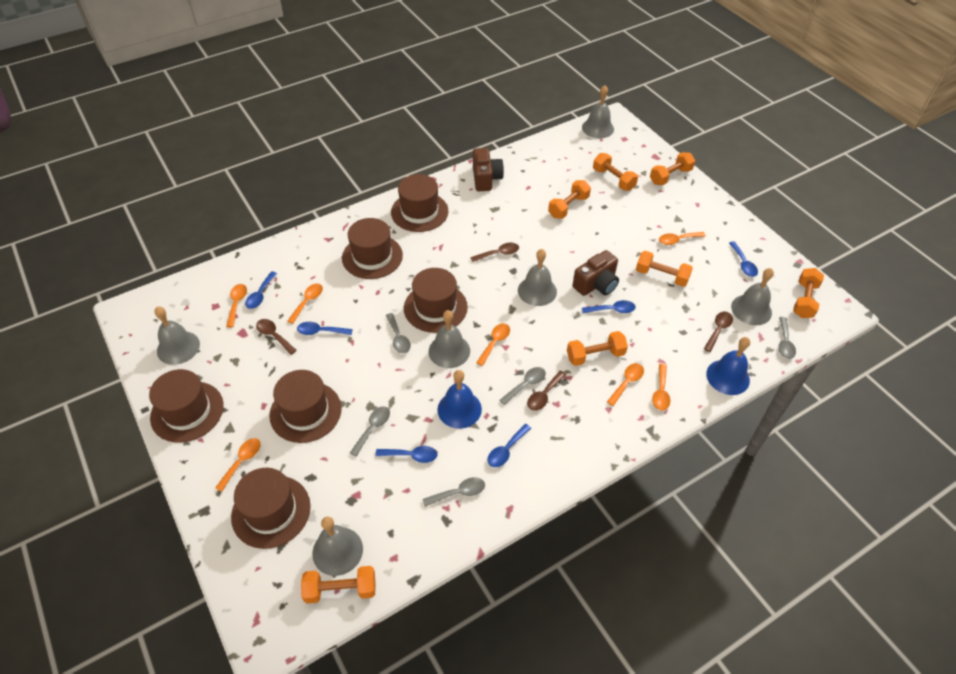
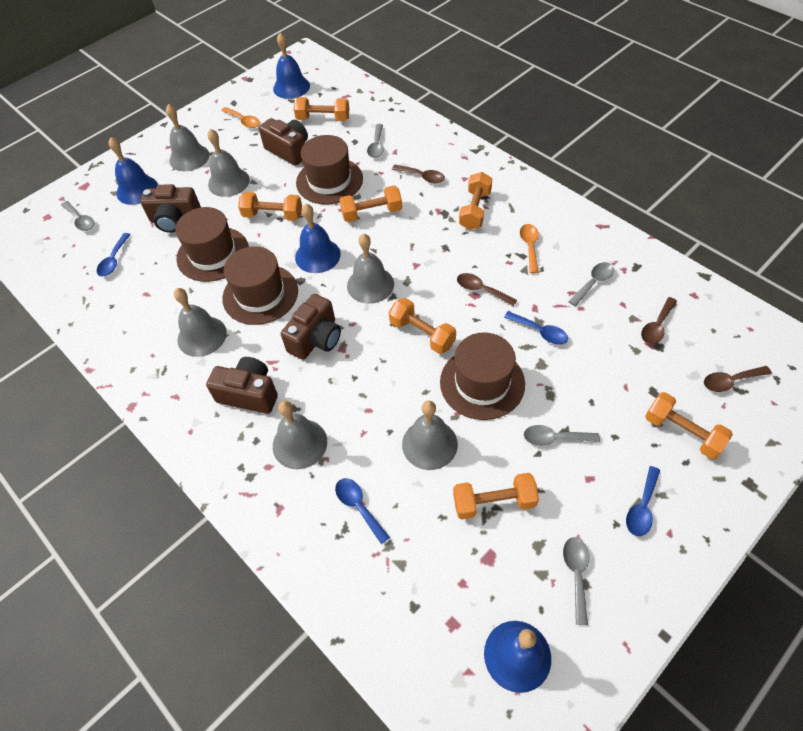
blue bell: 2 -> 4
blue spoon: 6 -> 4
brown camera: 2 -> 4
brown hat: 6 -> 4
orange spoon: 7 -> 2

